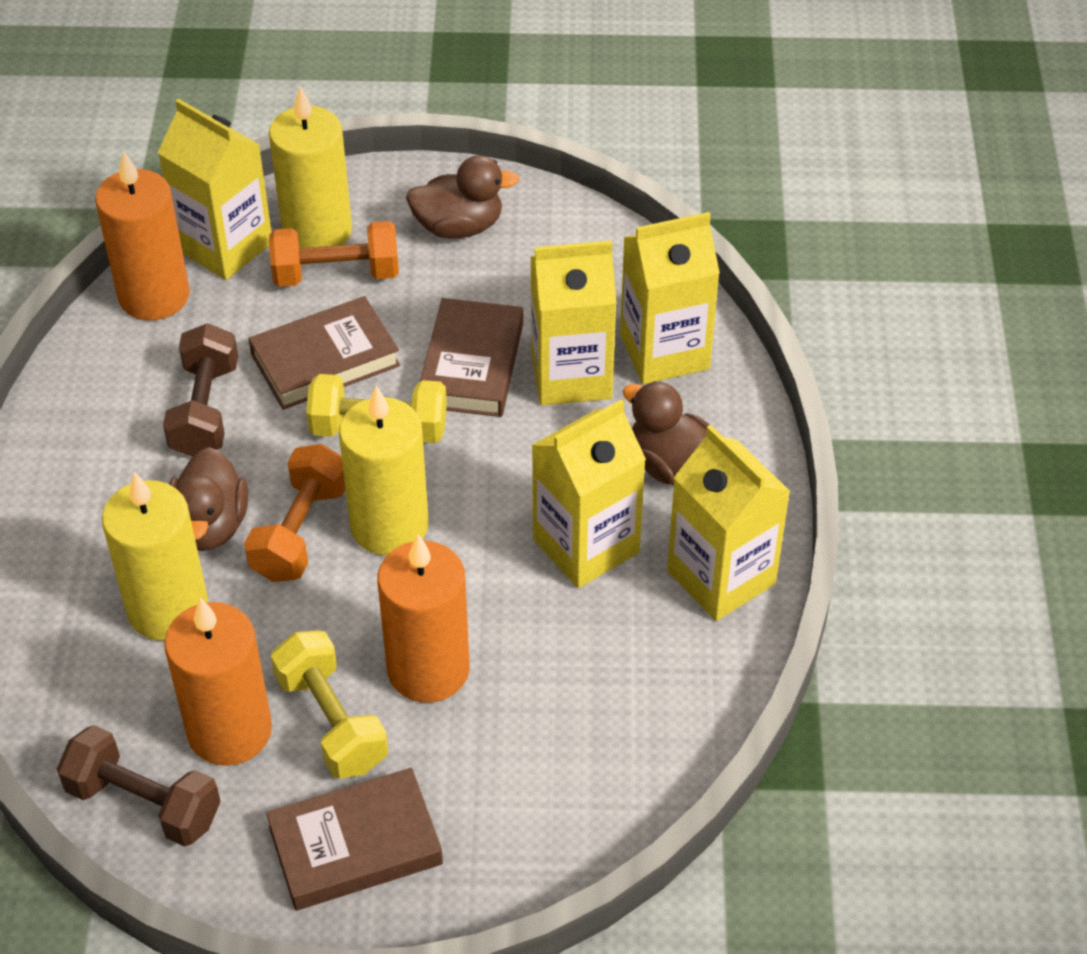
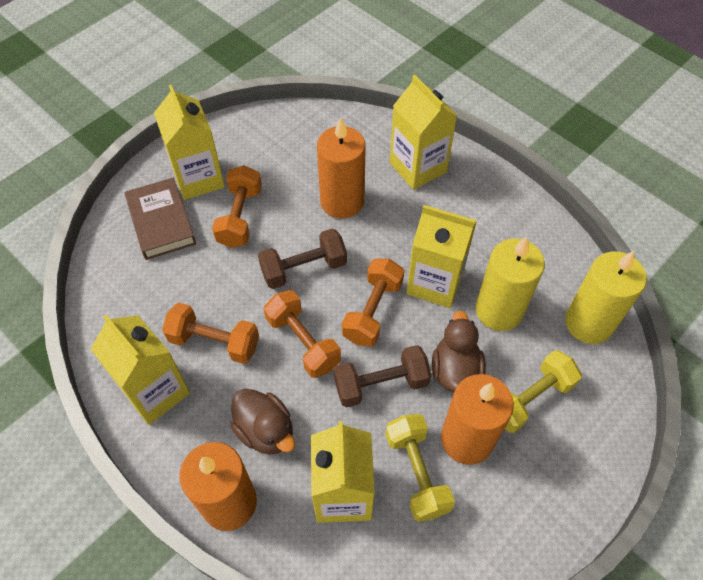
brown book: 3 -> 1
brown duck: 3 -> 2
orange dumbbell: 2 -> 4
yellow candle: 3 -> 2

